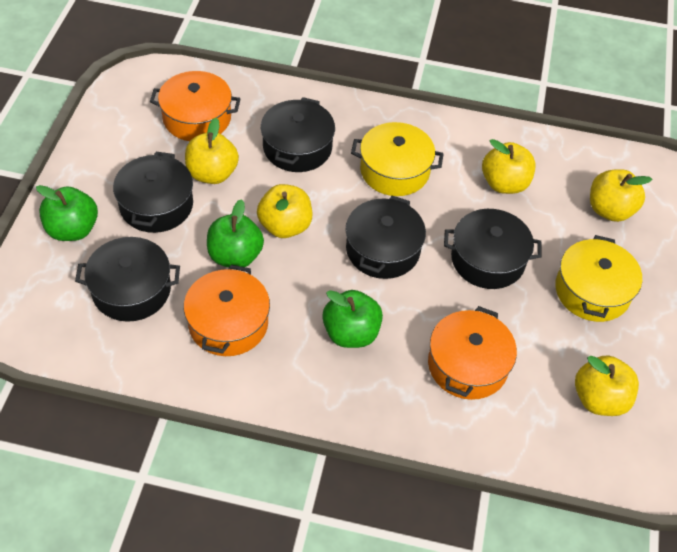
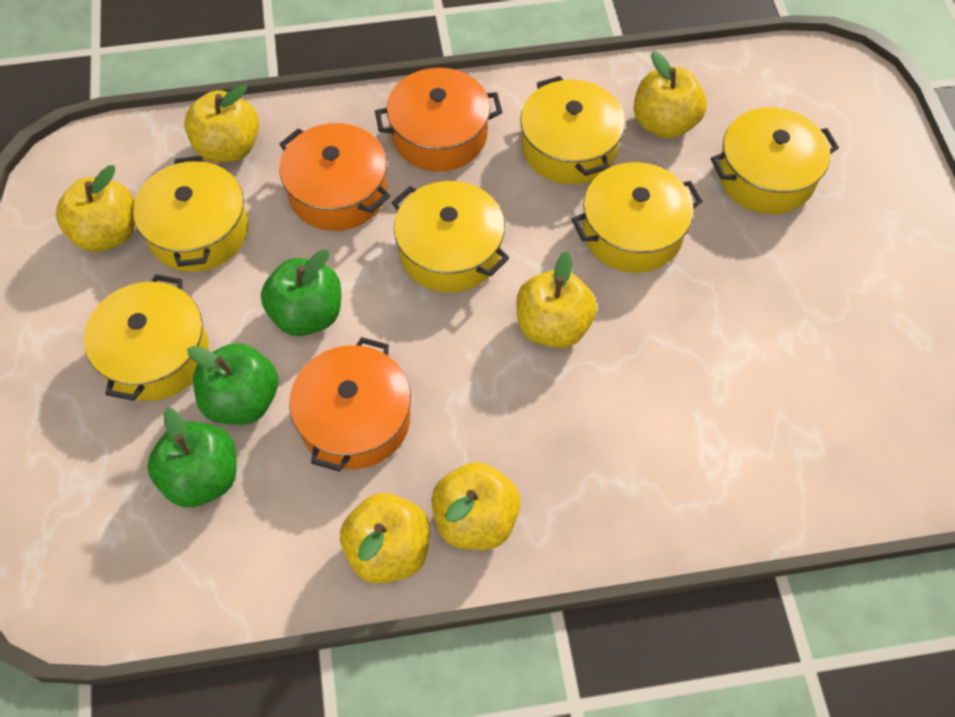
black pot: 5 -> 0
yellow apple: 5 -> 6
yellow pot: 2 -> 6

